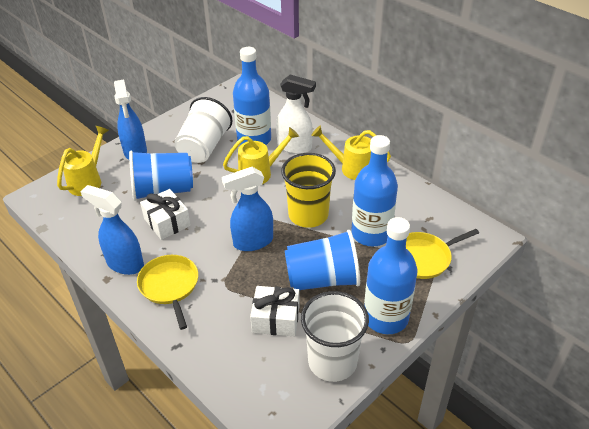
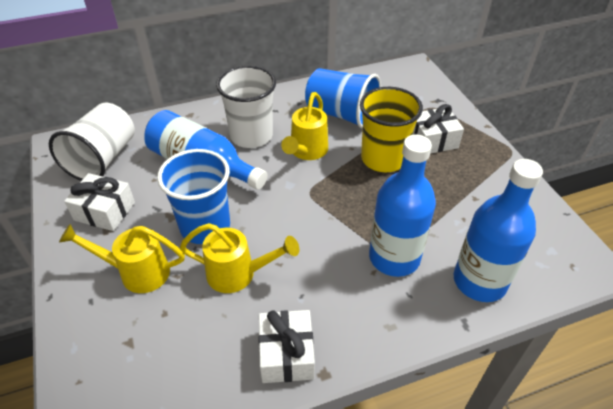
blue spray bottle: 3 -> 0
white gift: 2 -> 3
white spray bottle: 1 -> 0
yellow pan: 2 -> 0

